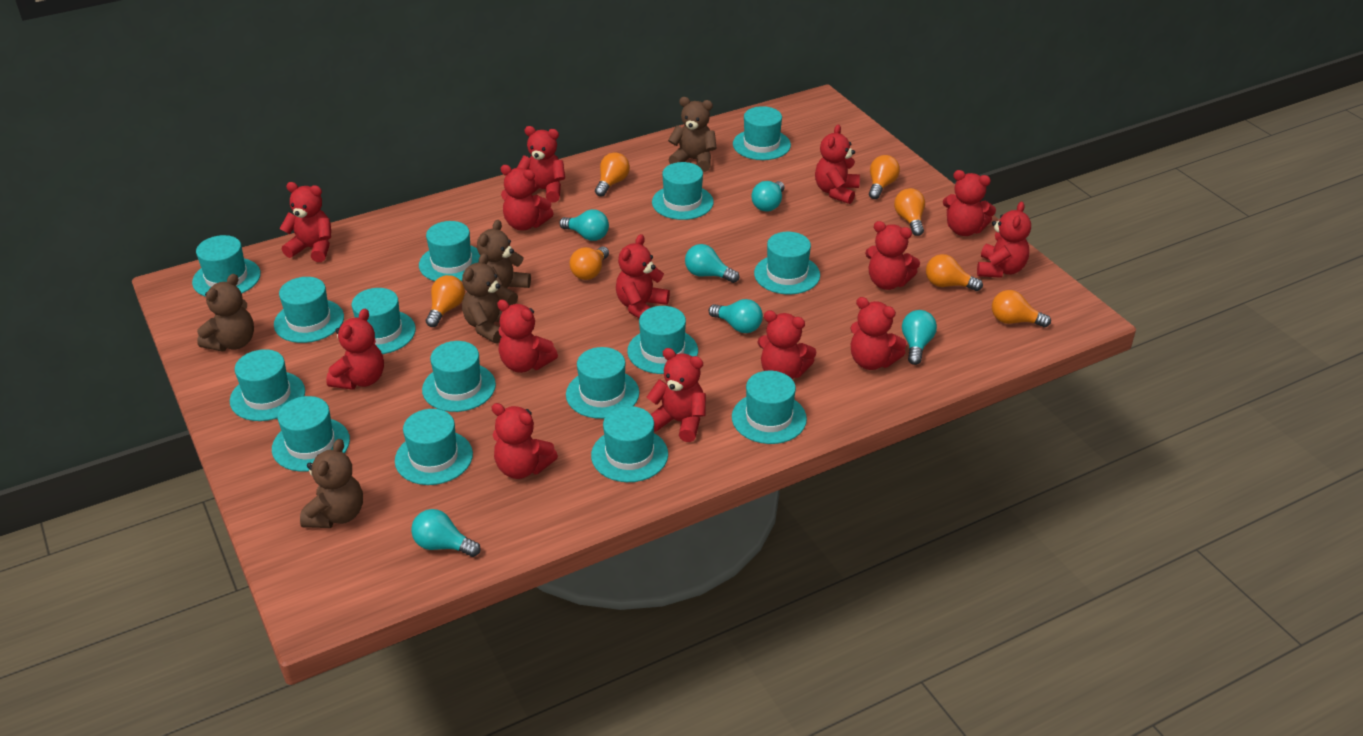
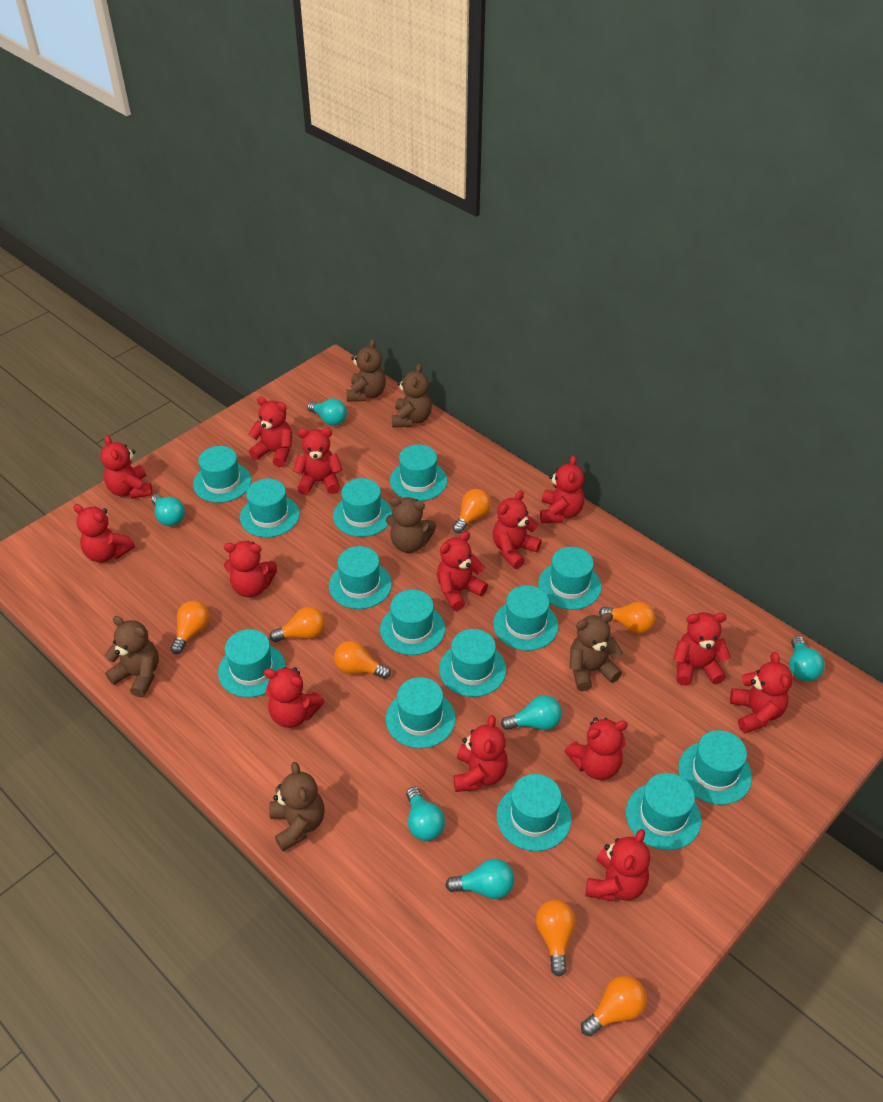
brown teddy bear: 5 -> 6
turquoise hat: 15 -> 14

